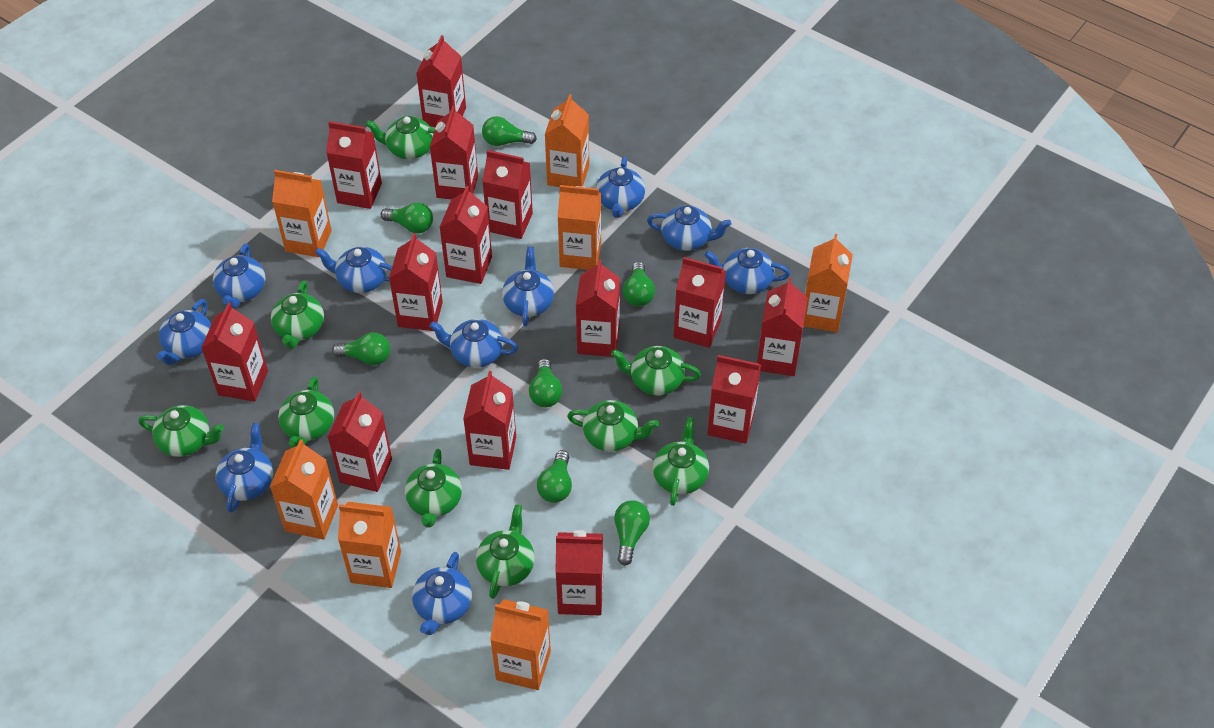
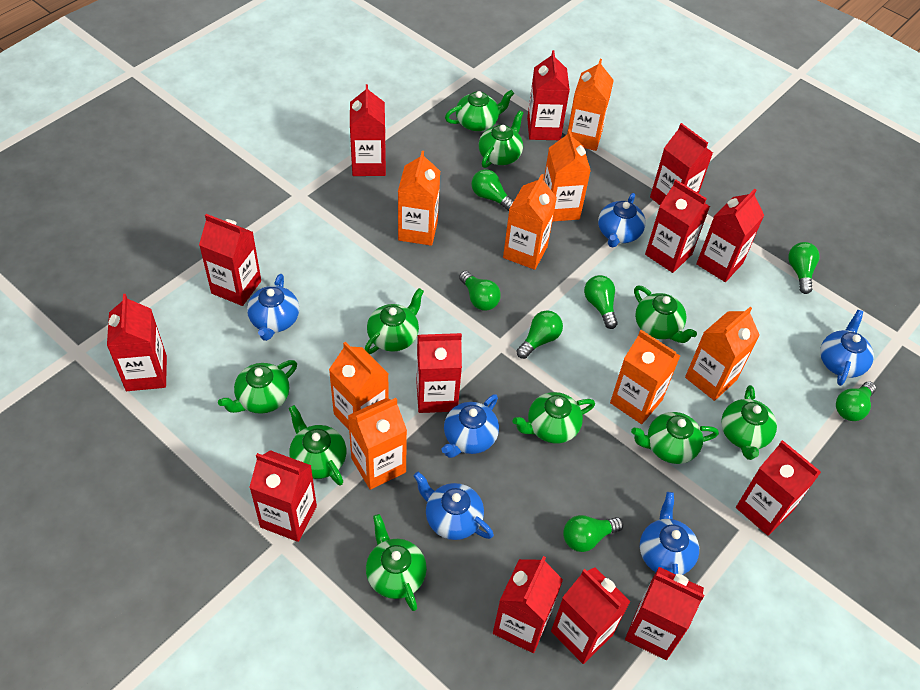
blue teapot: 10 -> 6
green teapot: 9 -> 10
orange carton: 7 -> 8
red carton: 14 -> 13

